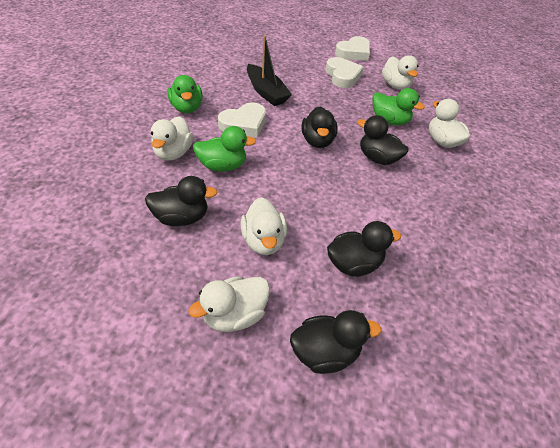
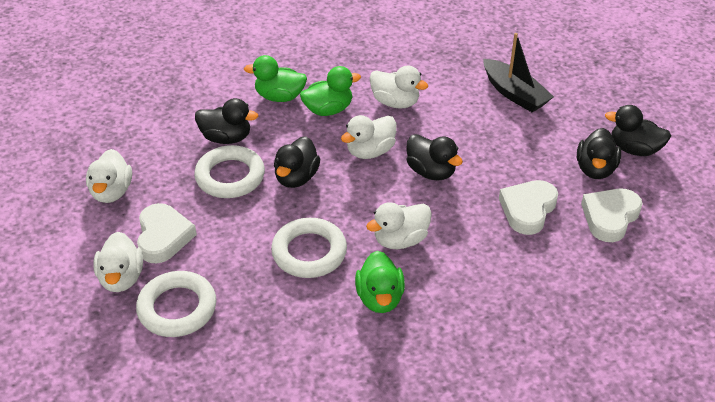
white ring: 0 -> 3

